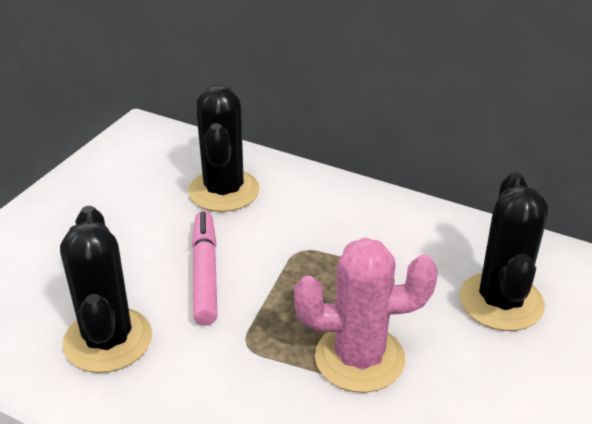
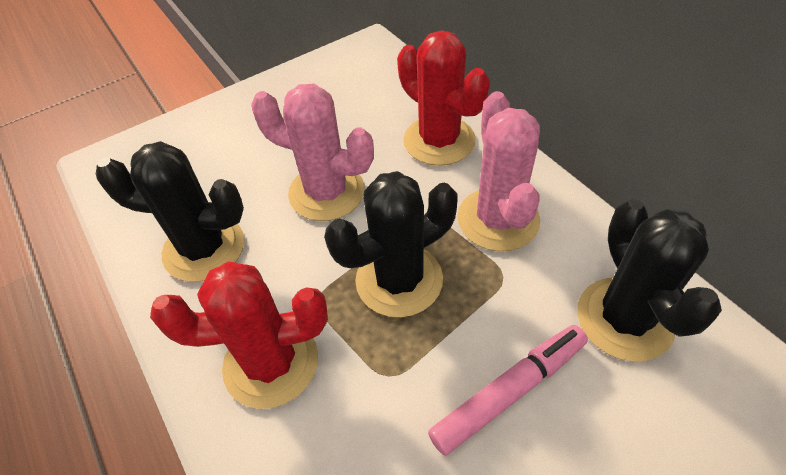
pink cactus: 1 -> 2
red cactus: 0 -> 2

